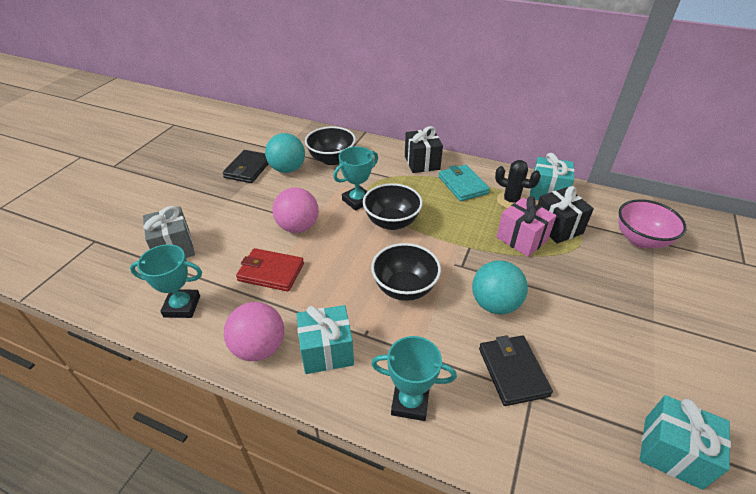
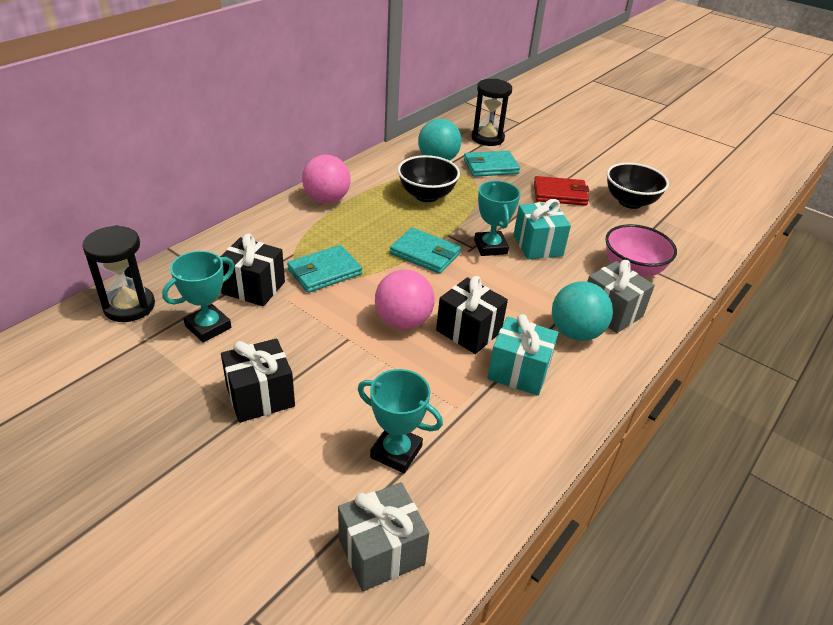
black bowl: 3 -> 2
black cactus: 1 -> 0
black gift: 2 -> 3
black hourglass: 0 -> 2
black wallet: 2 -> 0
grey gift: 1 -> 2
pink gift: 1 -> 0
turquoise gift: 3 -> 2
turquoise wallet: 1 -> 3

